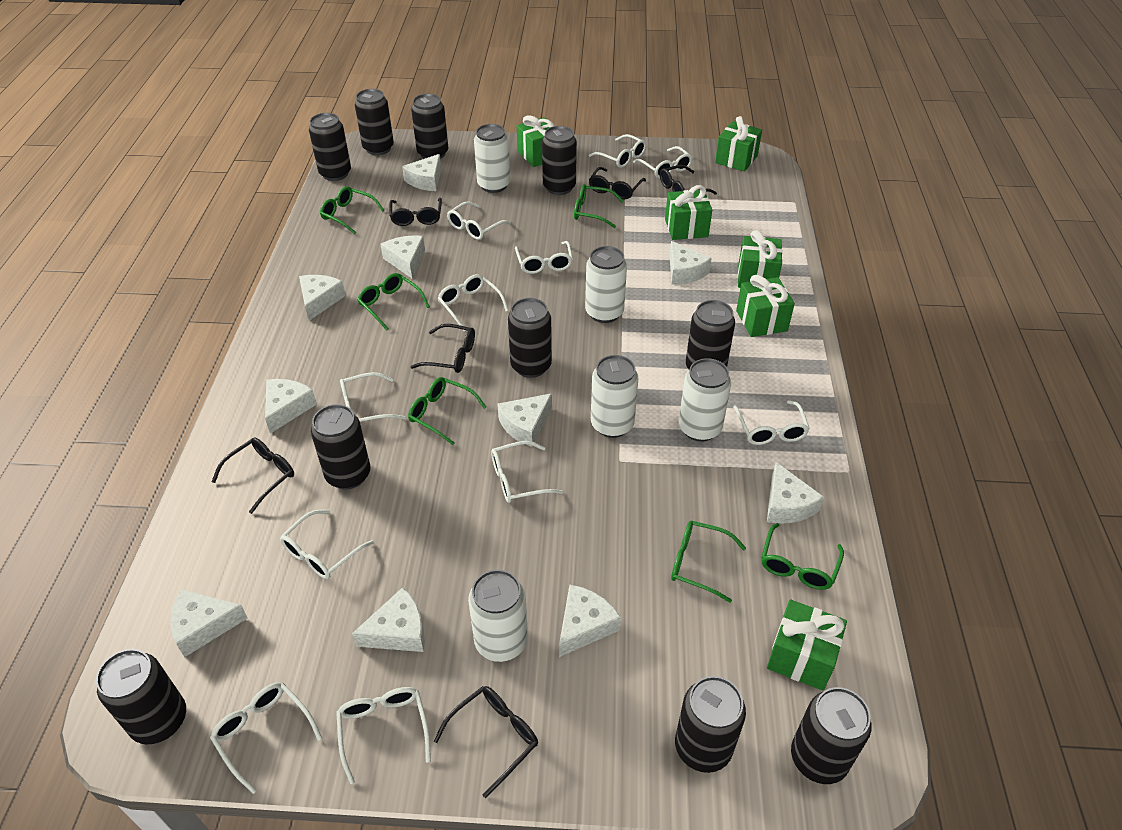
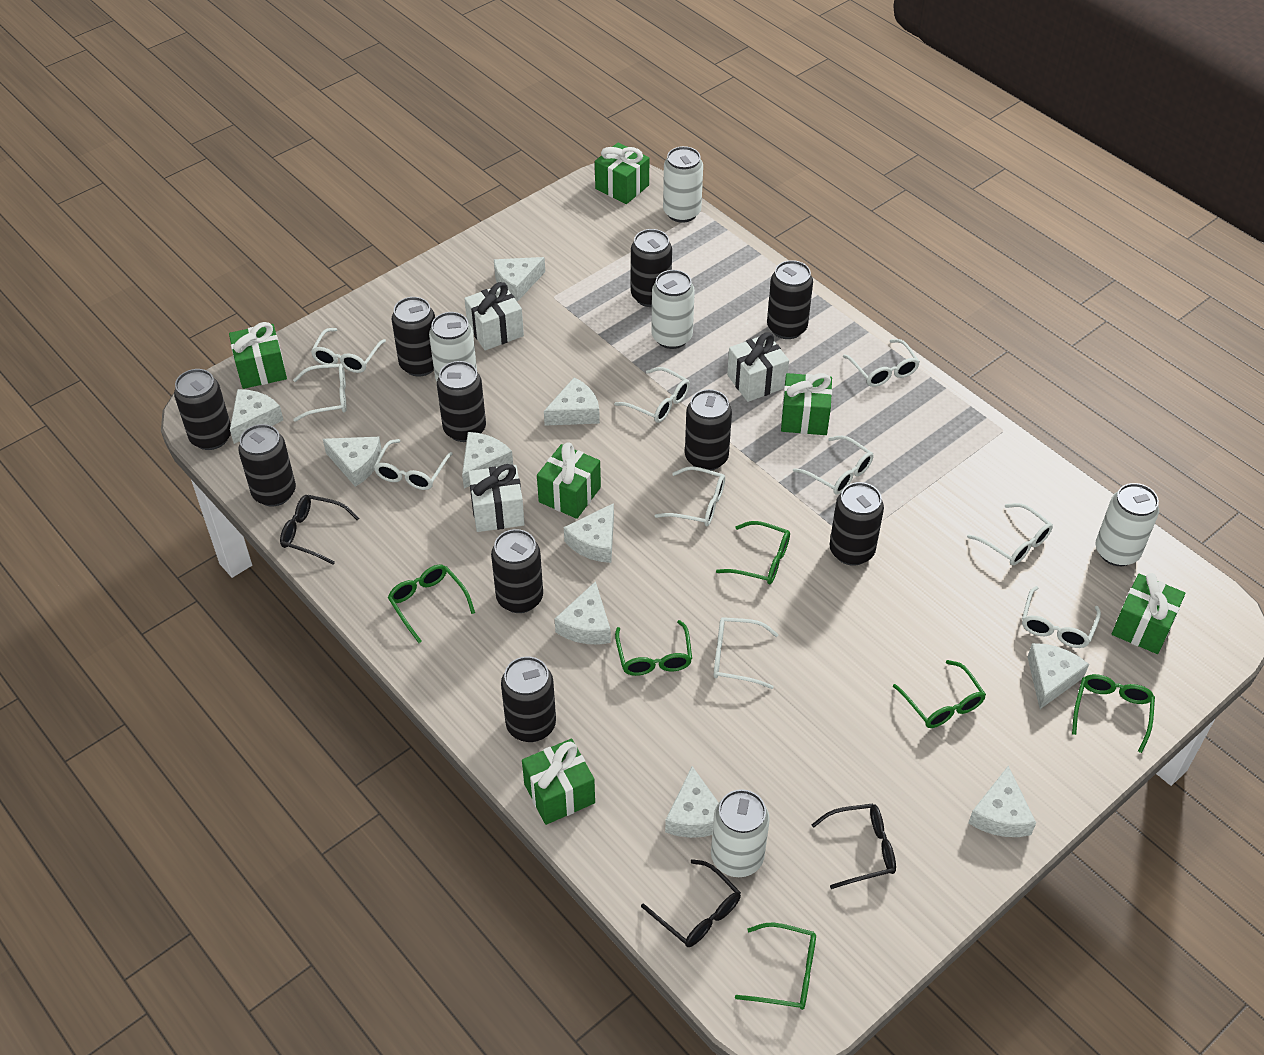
black glasses: 6 -> 3
white gift: 0 -> 3
white glasses: 11 -> 10

